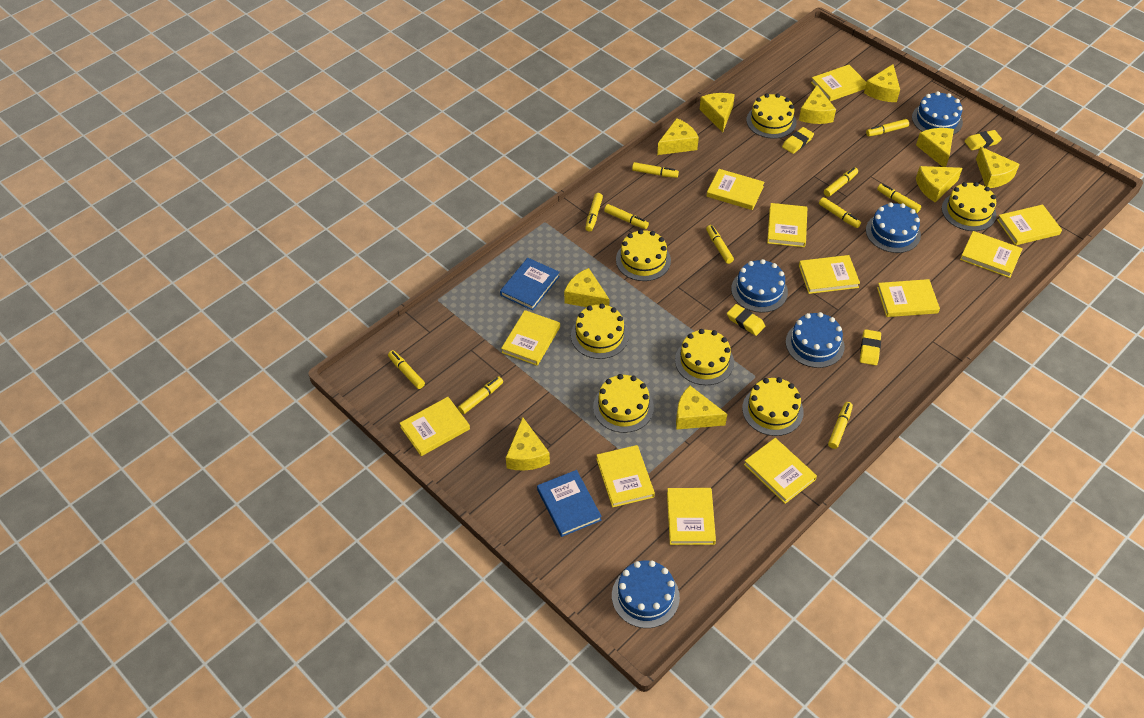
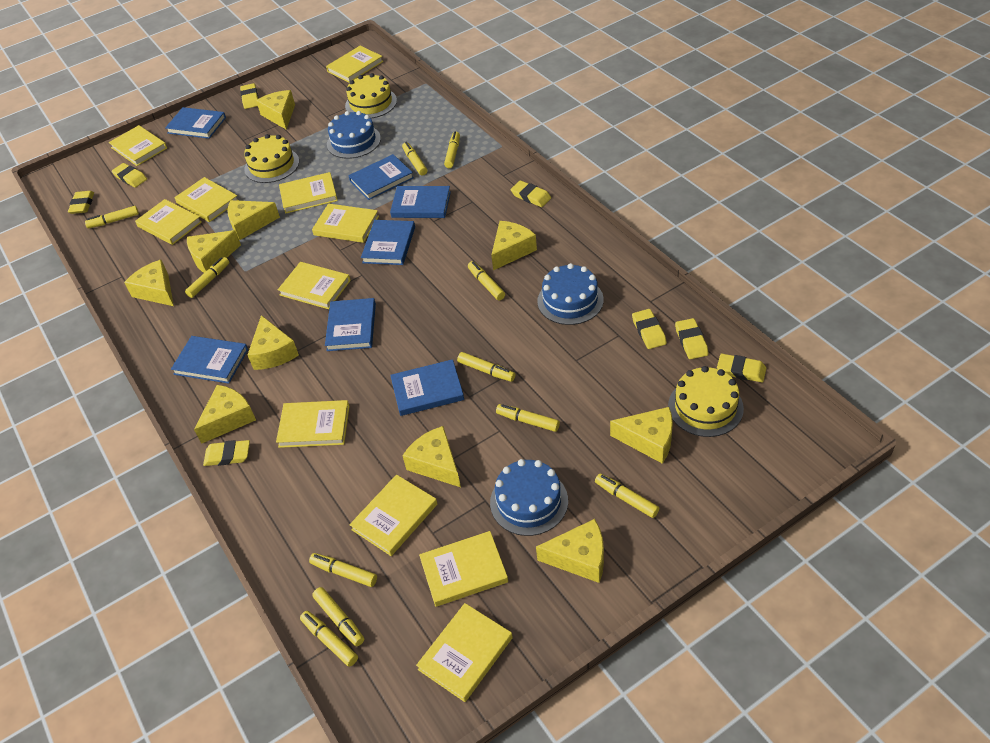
blue book: 2 -> 7
blue cake: 5 -> 3
yellow book: 12 -> 11
yellow cake: 7 -> 3
yellow eraser: 4 -> 8

